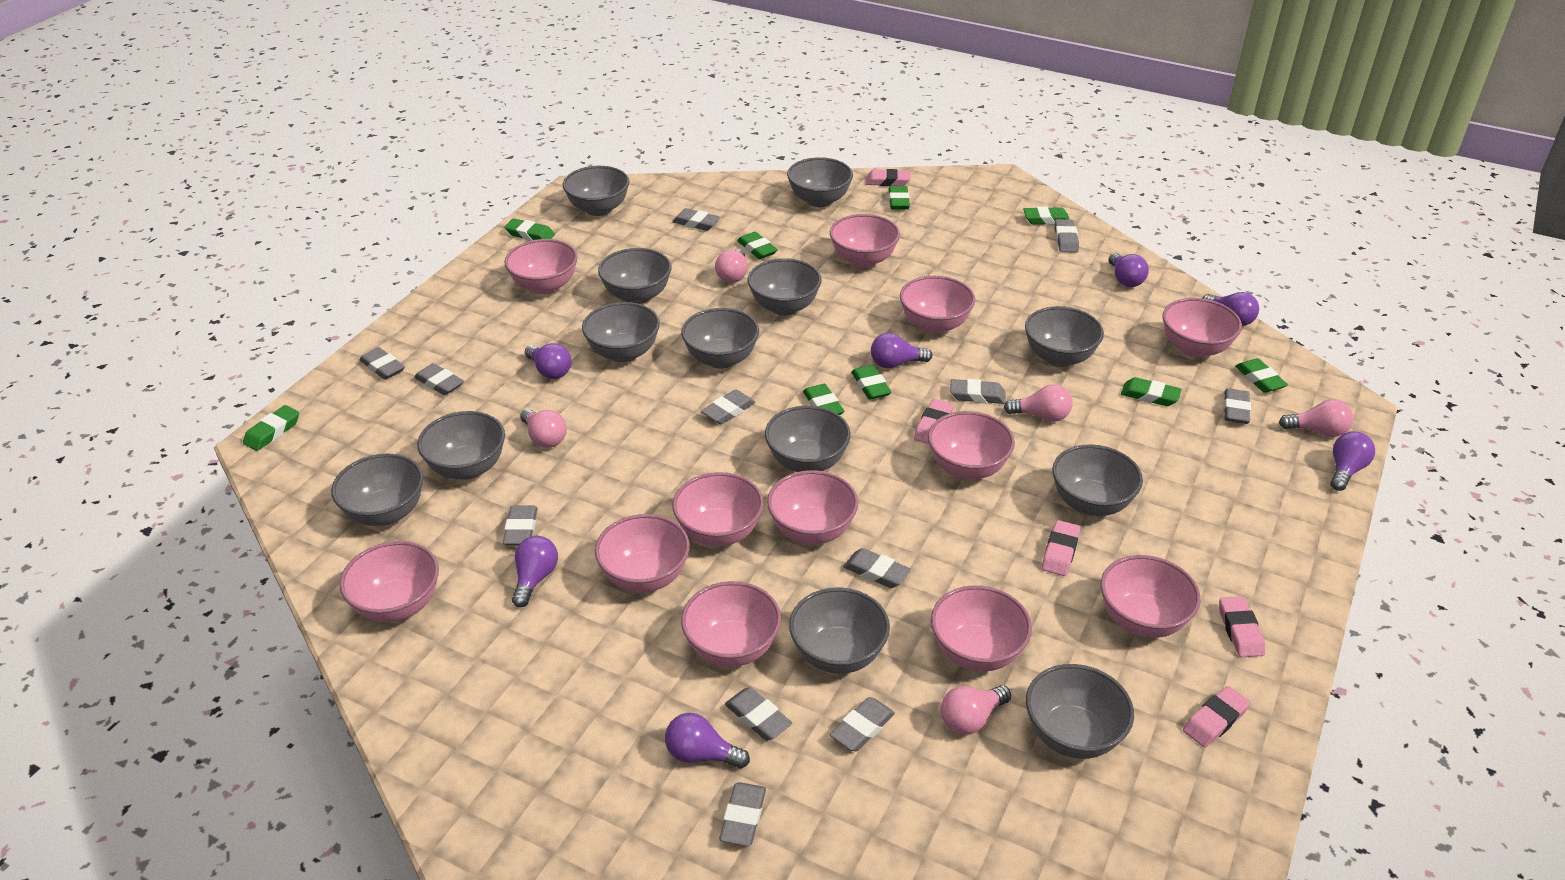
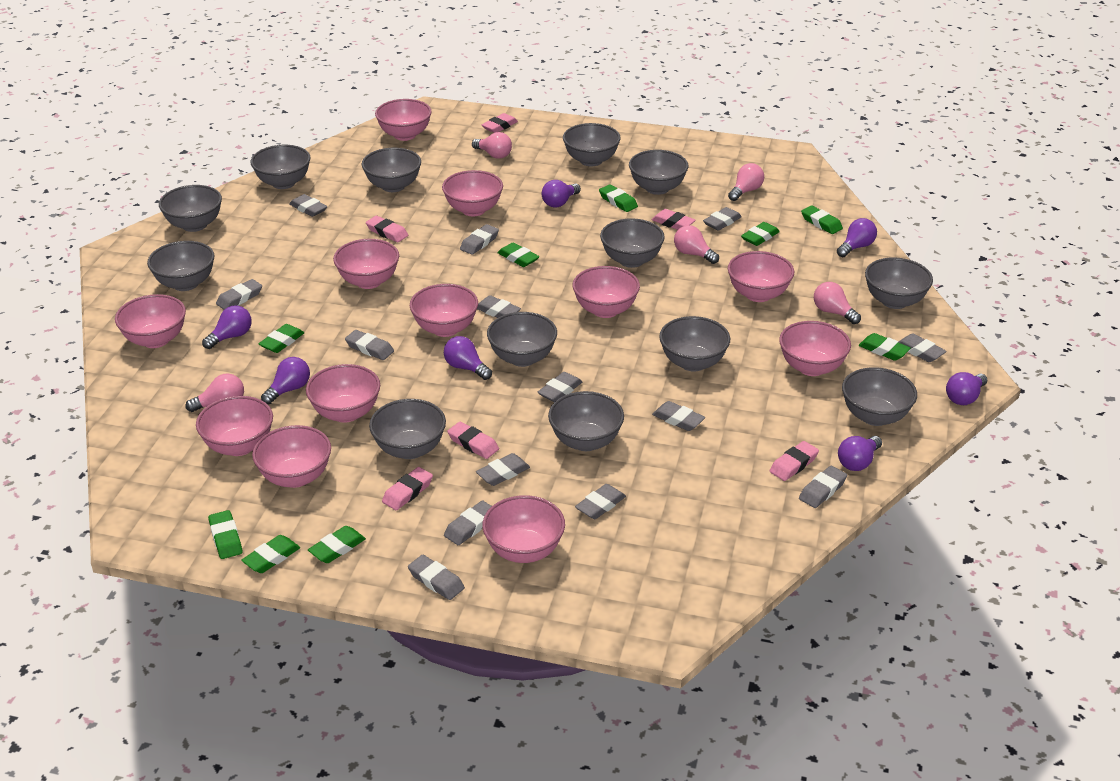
grey eraser: 12 -> 14
pink eraser: 5 -> 6

